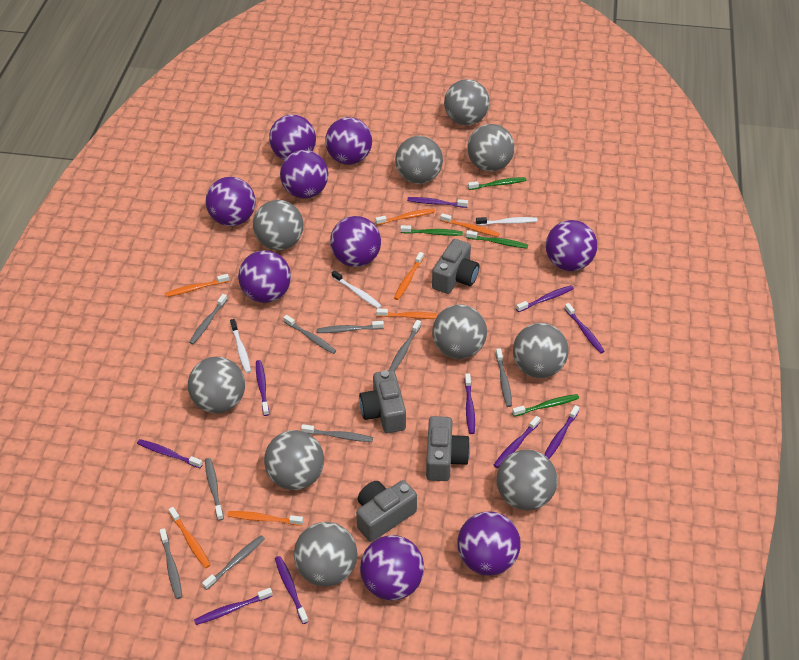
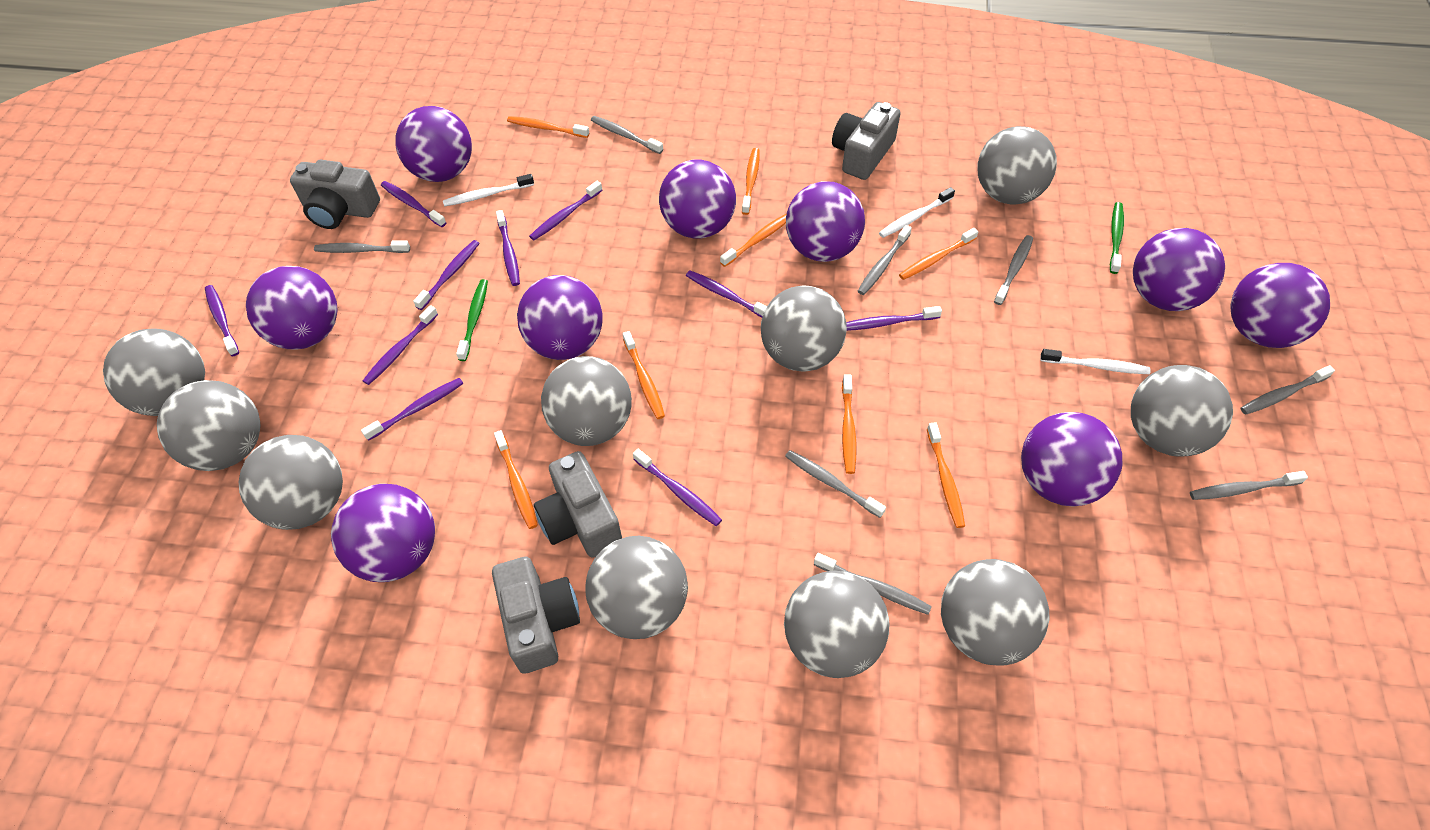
green toothbrush: 4 -> 2
grey toothbrush: 9 -> 8
orange toothbrush: 7 -> 8

